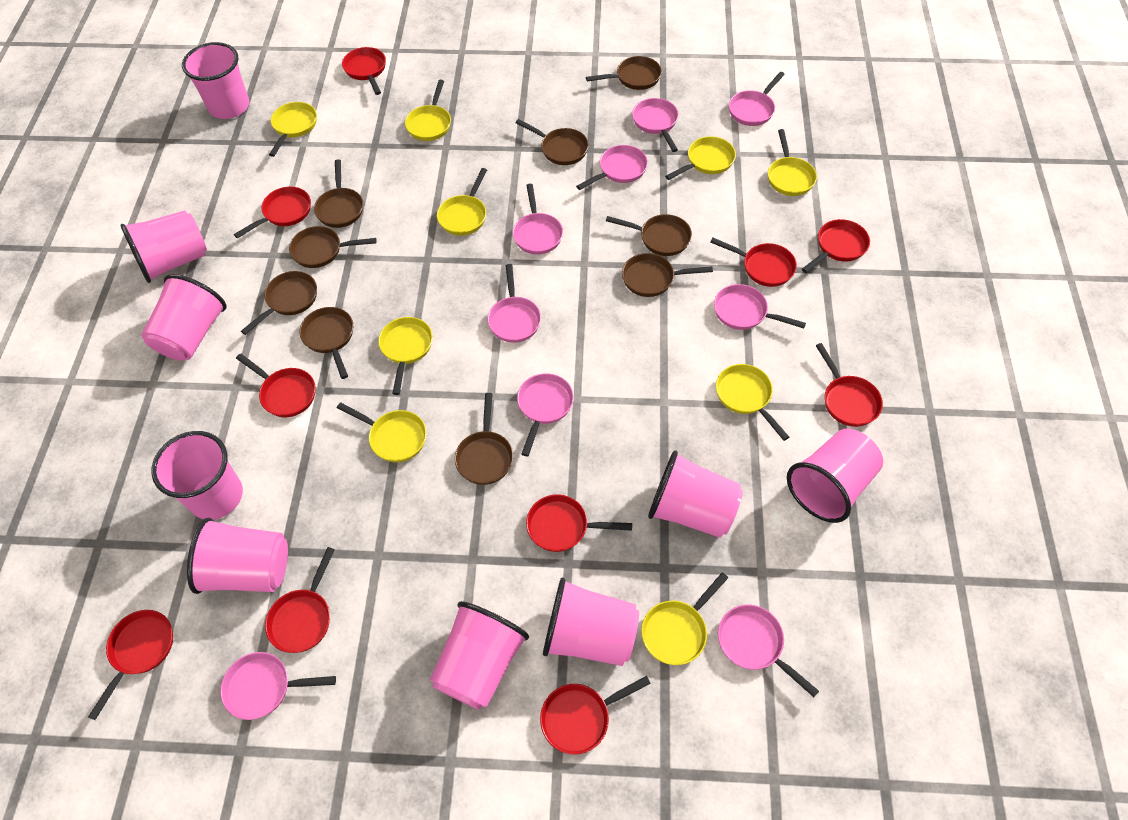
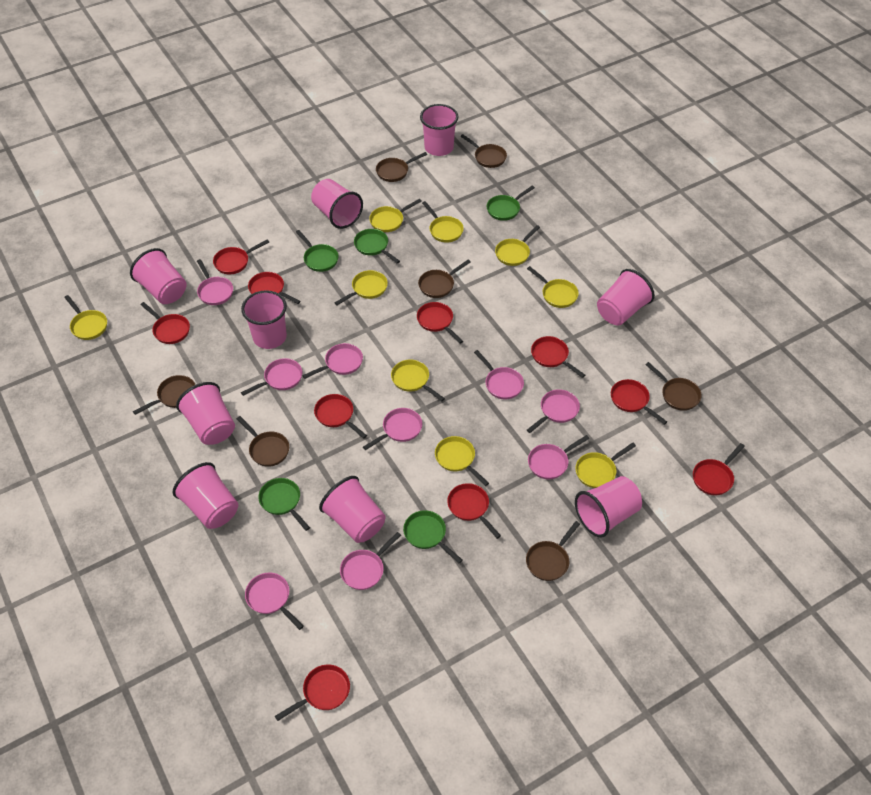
brown pan: 9 -> 7
green pan: 0 -> 5

